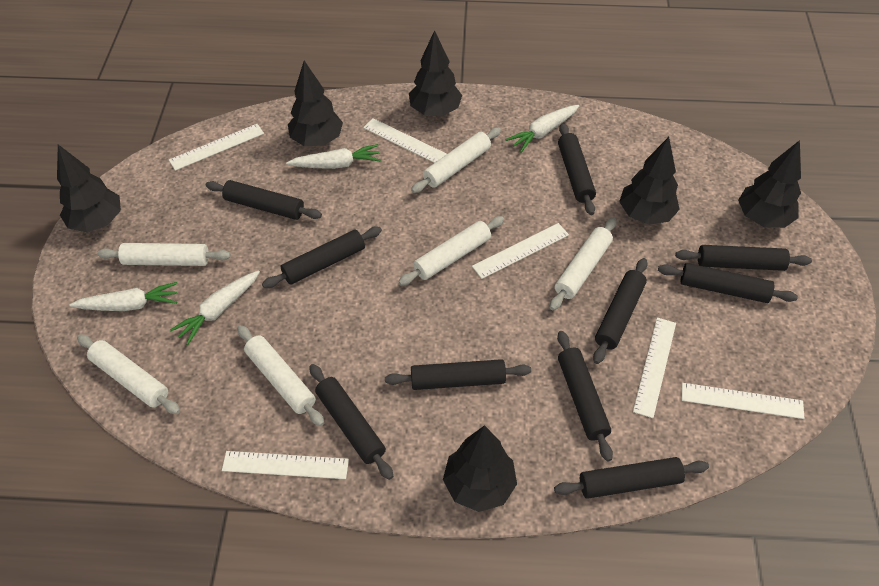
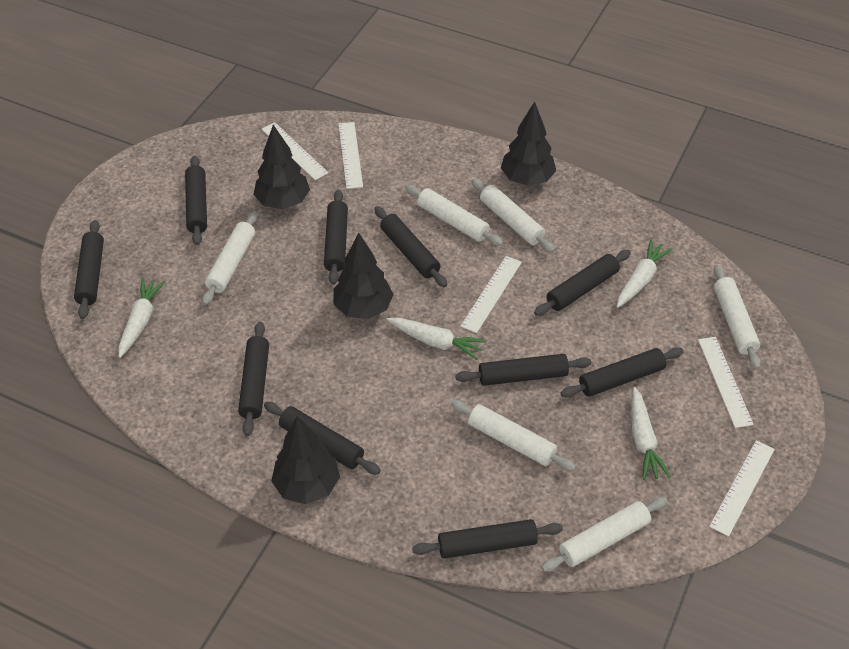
black tree: 6 -> 4
white ruler: 6 -> 5

